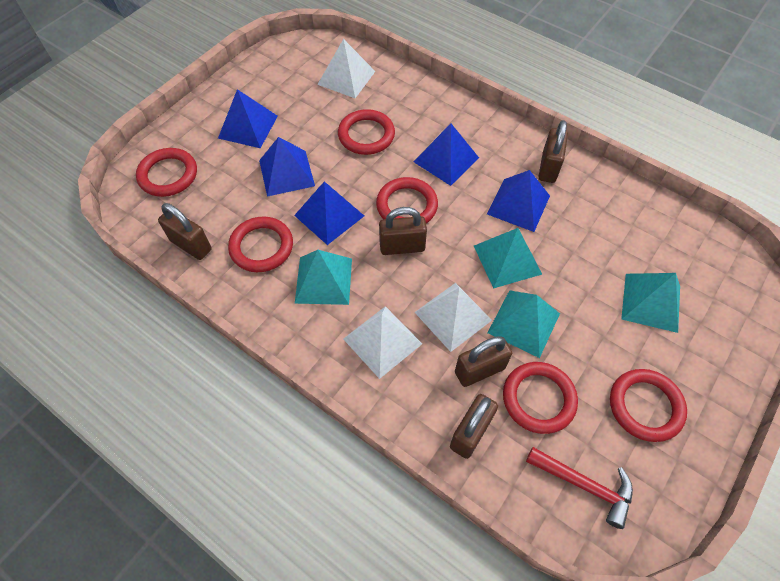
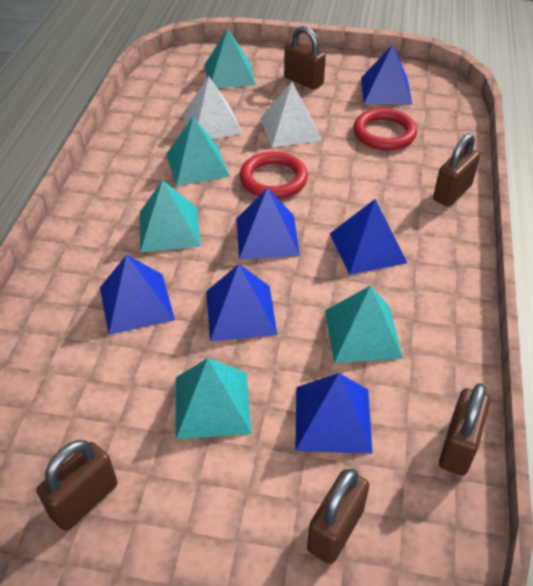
blue pyramid: 5 -> 6
red hammer: 1 -> 0
red ring: 6 -> 2
turquoise pyramid: 4 -> 5
white pyramid: 3 -> 2

